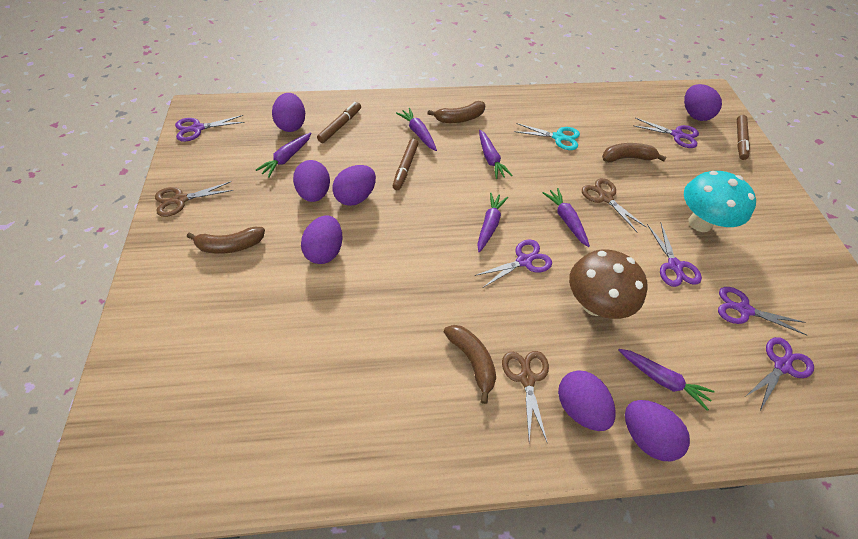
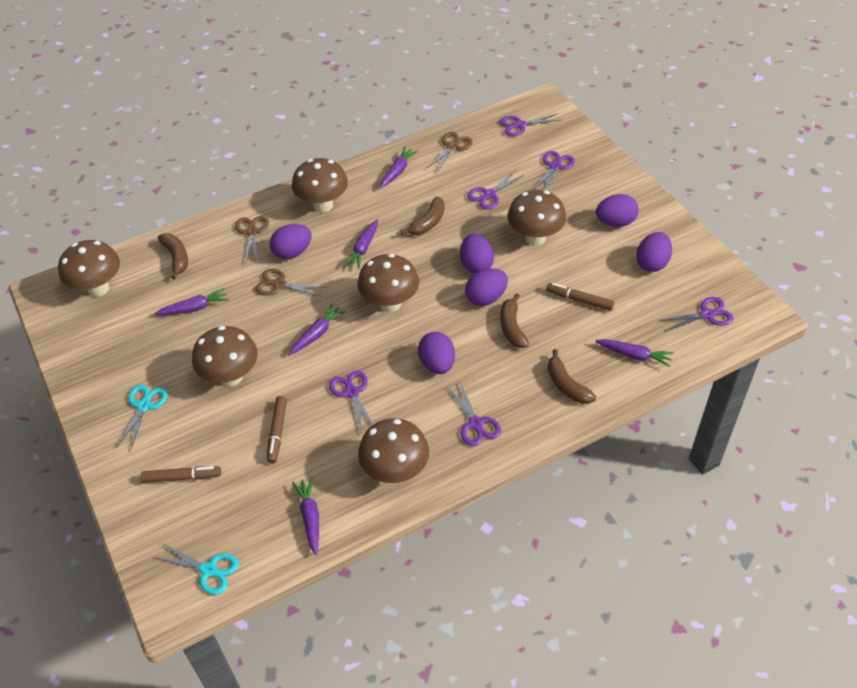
brown mushroom: 1 -> 6
purple egg: 7 -> 6
turquoise mushroom: 1 -> 0
turquoise scissors: 1 -> 2

